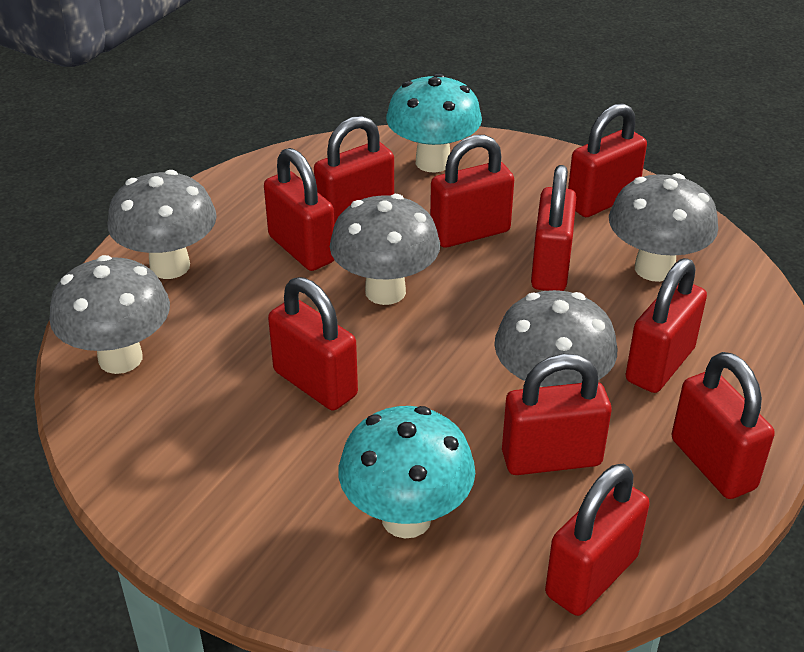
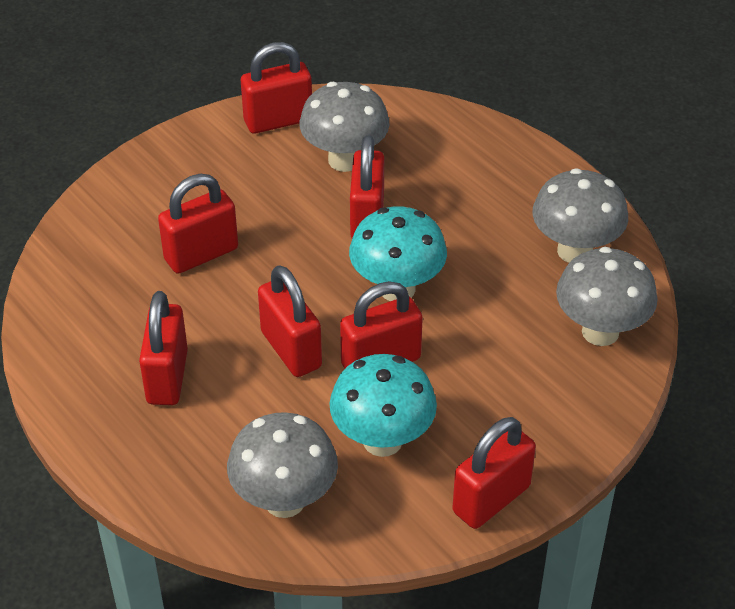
grey mushroom: 5 -> 4
red padlock: 10 -> 7

